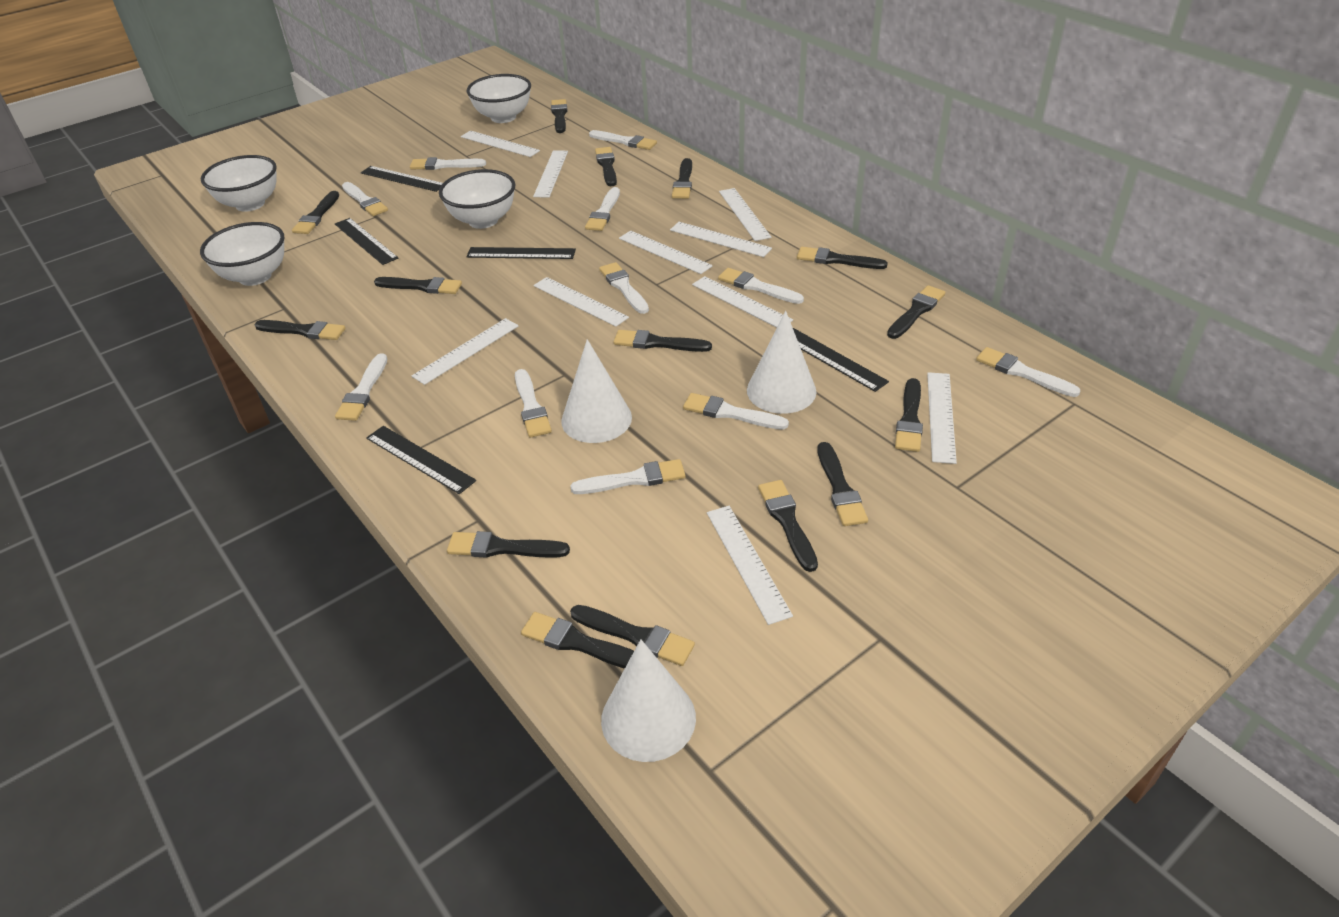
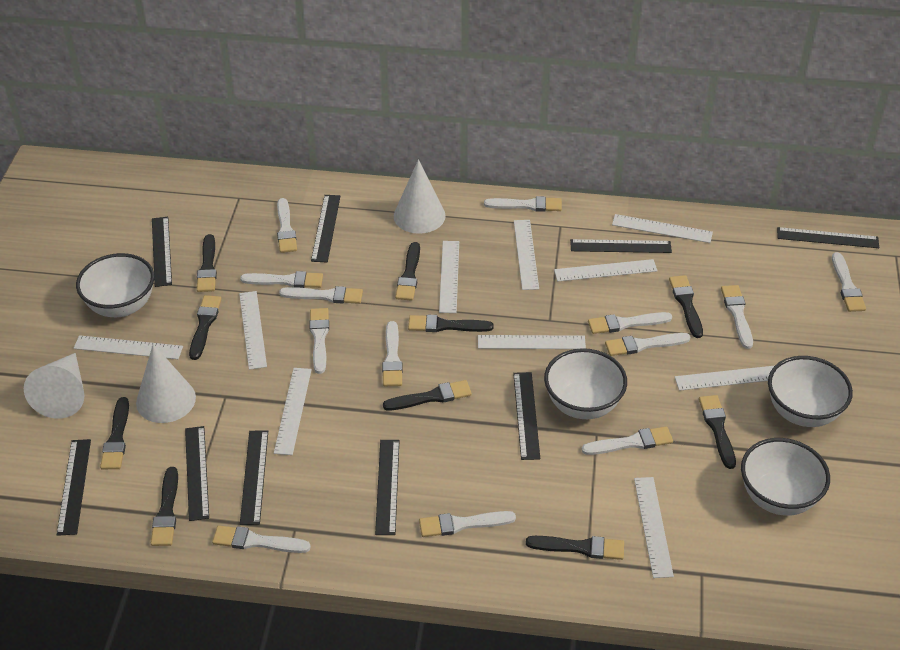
black brush: 15 -> 10
black ruler: 5 -> 9
white brush: 11 -> 13

